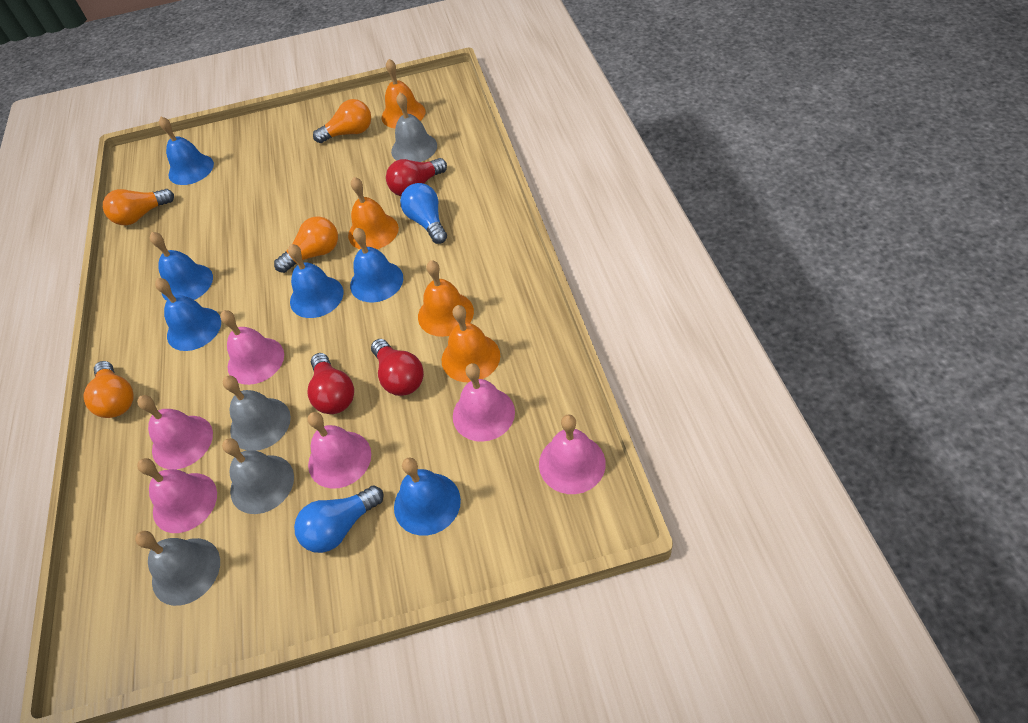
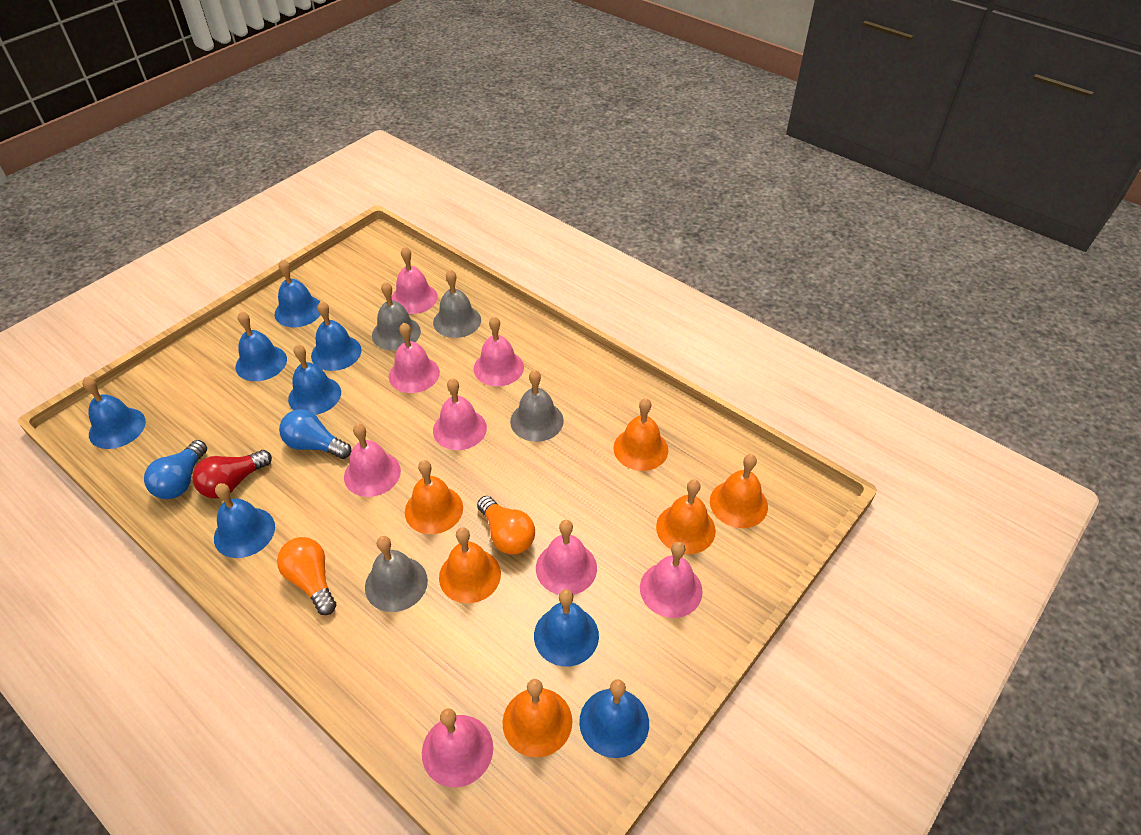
blue bell: 6 -> 8
orange bell: 4 -> 6
orange light bulb: 4 -> 2
pink bell: 6 -> 8
red light bulb: 3 -> 1

